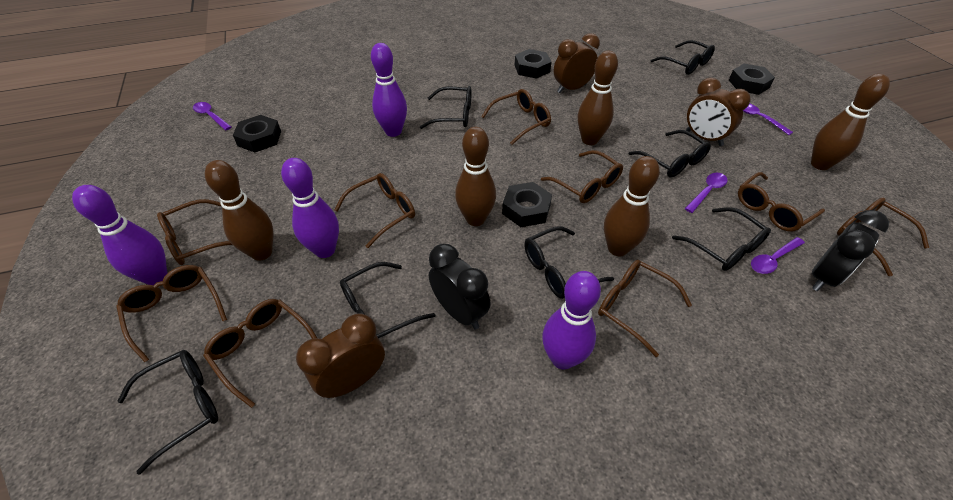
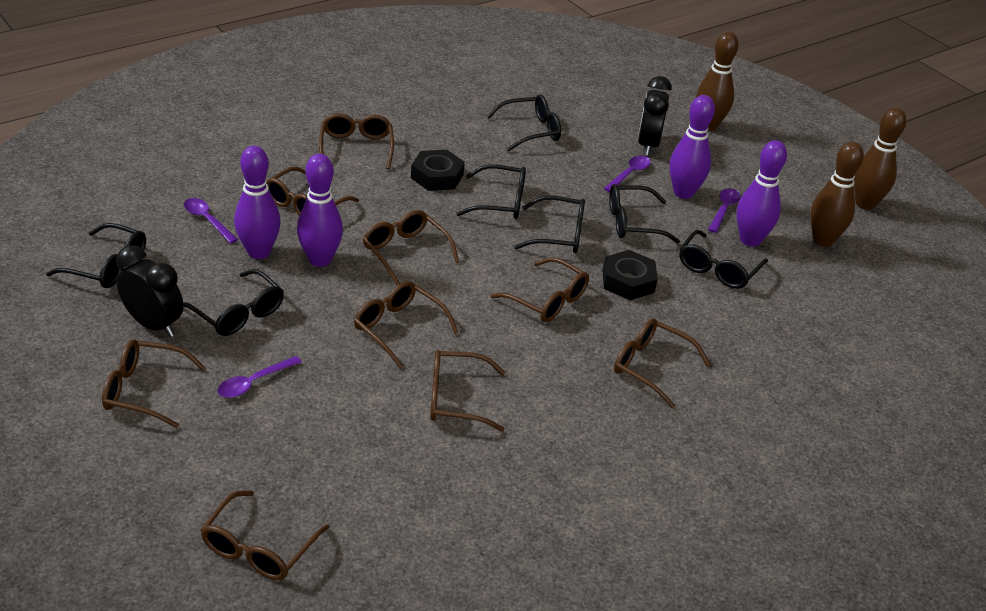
black nut: 4 -> 2
brown bowling pin: 5 -> 3
brown clock: 3 -> 0

